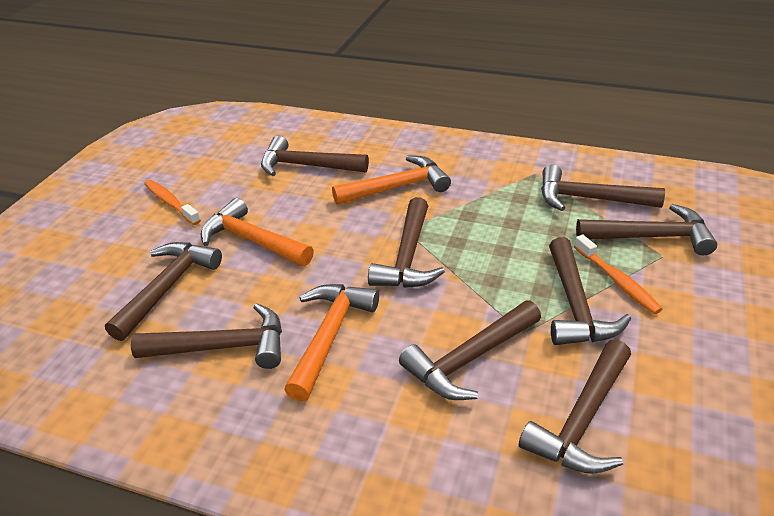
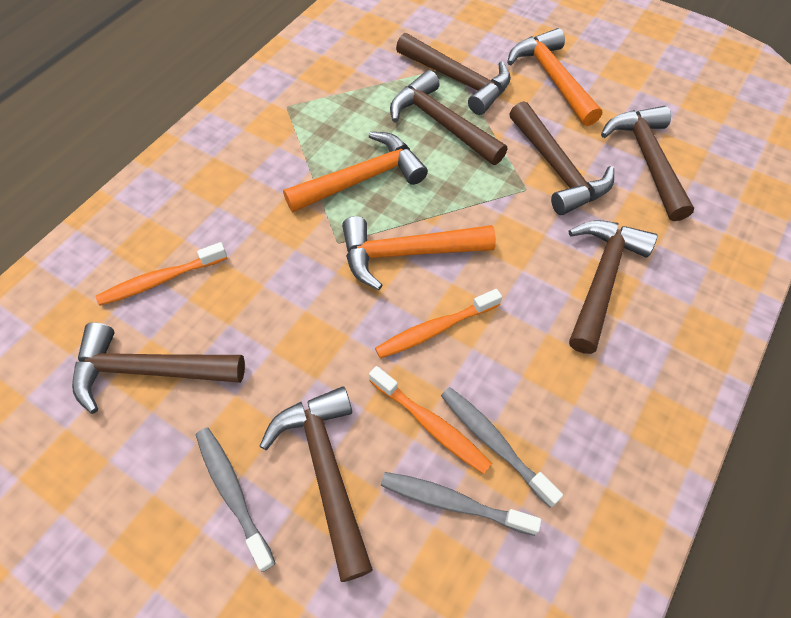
brown hammer: 9 -> 7
grey toothbrush: 0 -> 3
orange toothbrush: 2 -> 3

